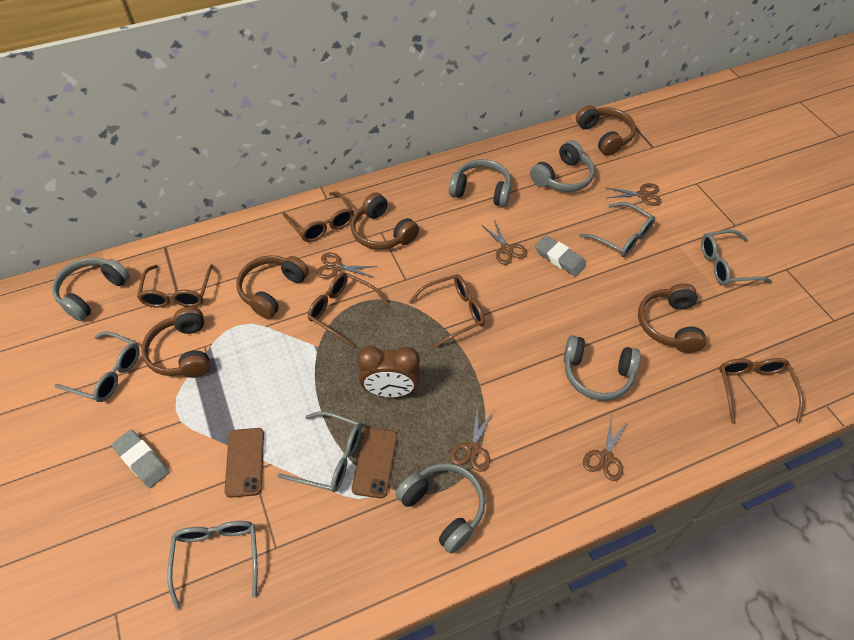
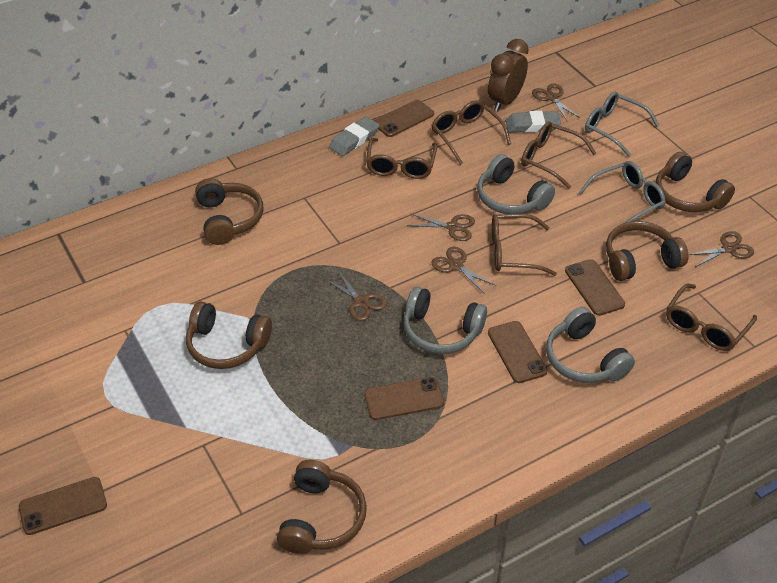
brown phone: 2 -> 5
grey glasses: 5 -> 2
grey headphones: 5 -> 3

